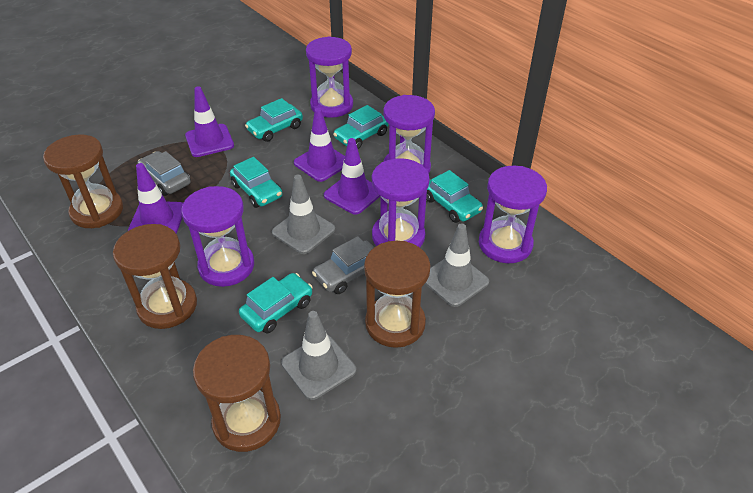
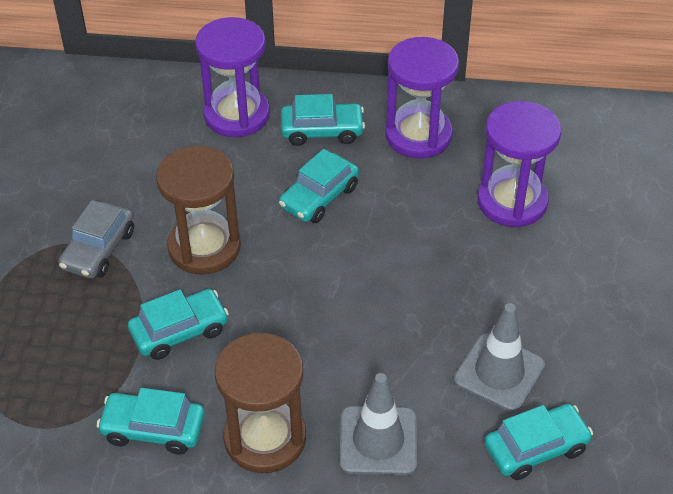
brown hourglass: 4 -> 2
grey car: 2 -> 1
grey traffic cone: 3 -> 2
purple hourglass: 5 -> 3
purple traffic cone: 4 -> 0

